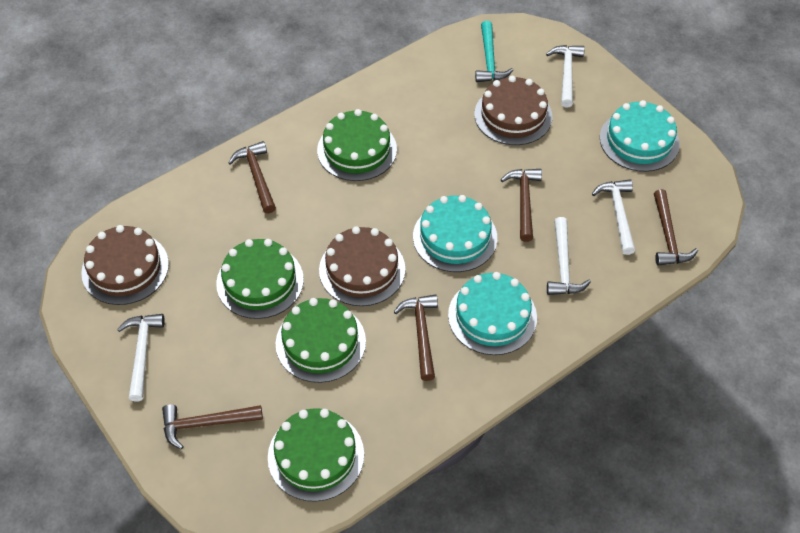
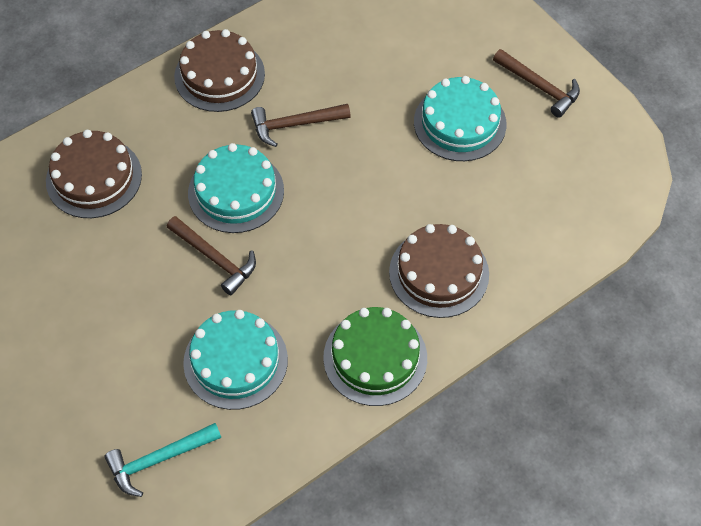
brown hammer: 5 -> 3
green cake: 4 -> 1
white hammer: 4 -> 0

